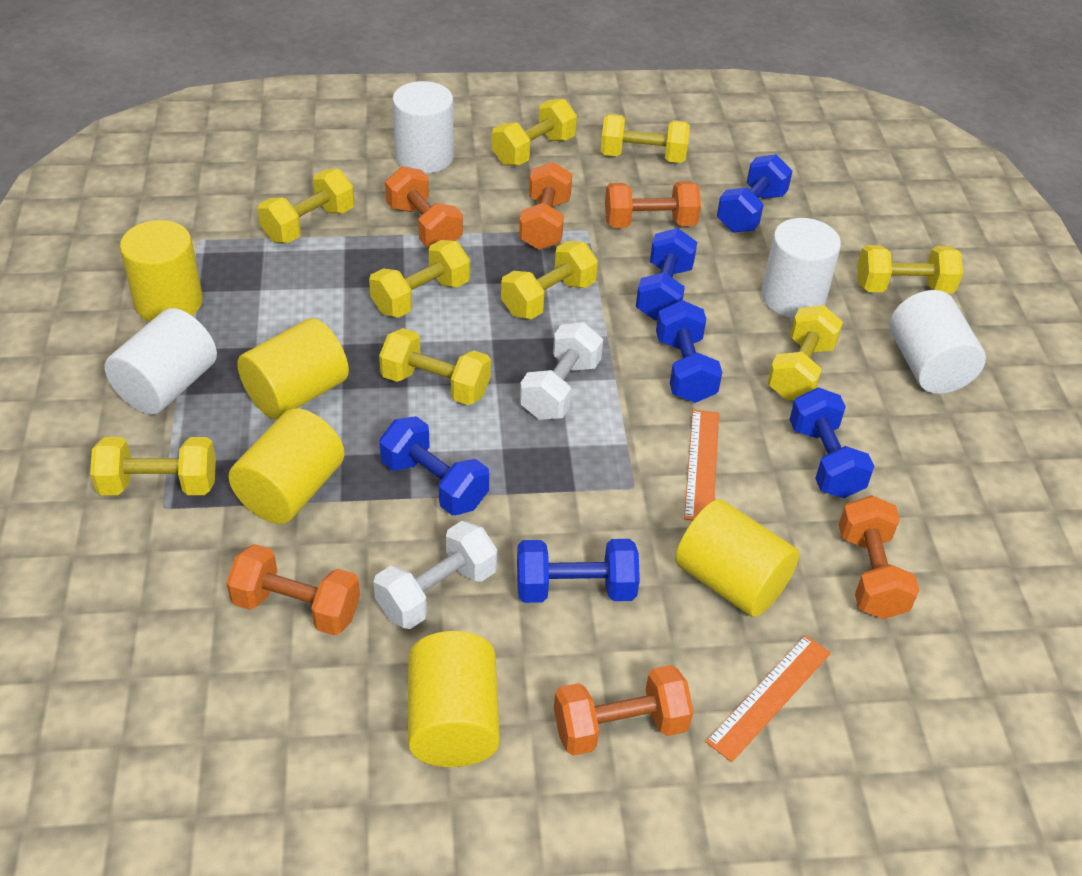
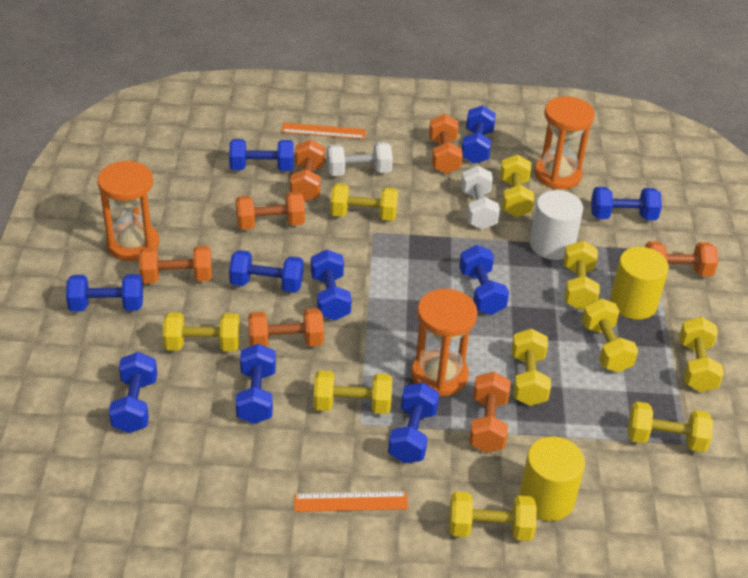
blue dumbbell: 6 -> 10
orange dumbbell: 6 -> 7
orange hourglass: 0 -> 3
white cylinder: 4 -> 1
yellow cylinder: 5 -> 2
yellow dumbbell: 9 -> 10

